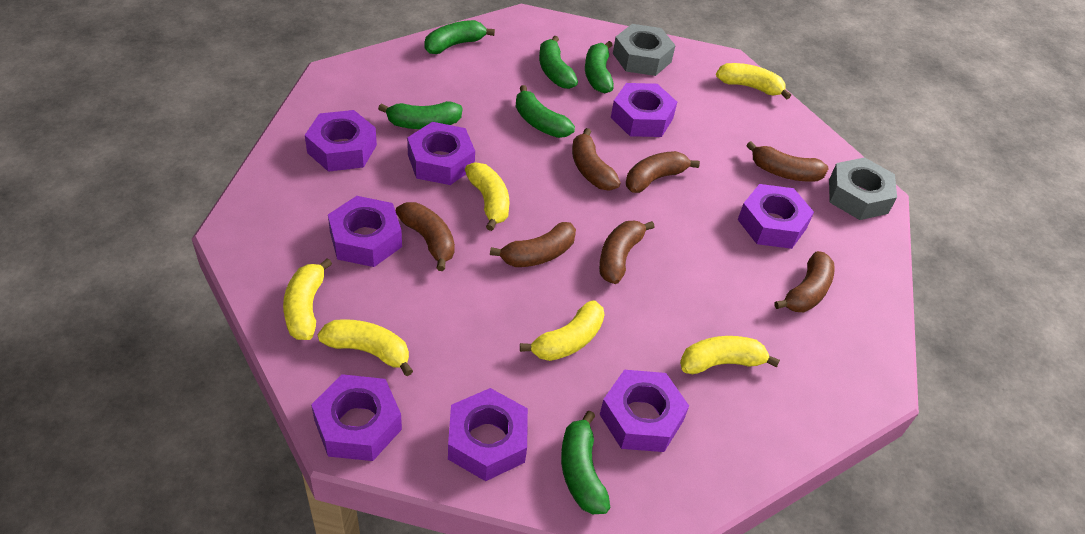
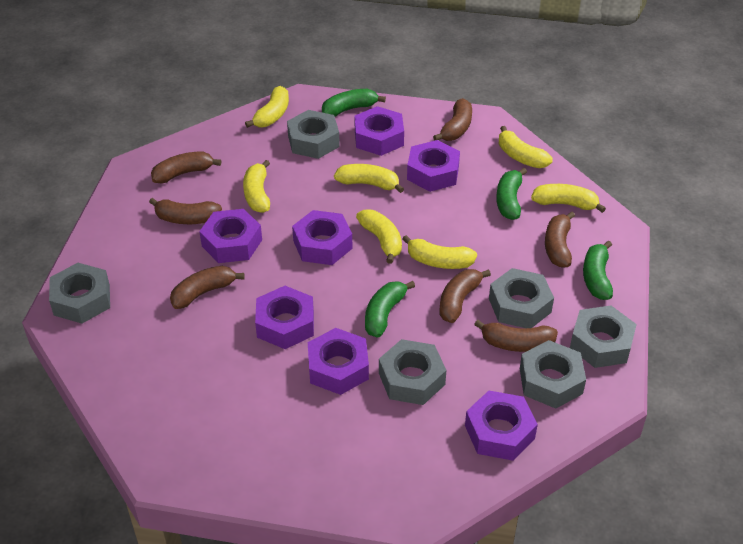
green banana: 6 -> 4
grey nut: 2 -> 6
purple nut: 8 -> 7
yellow banana: 6 -> 7

